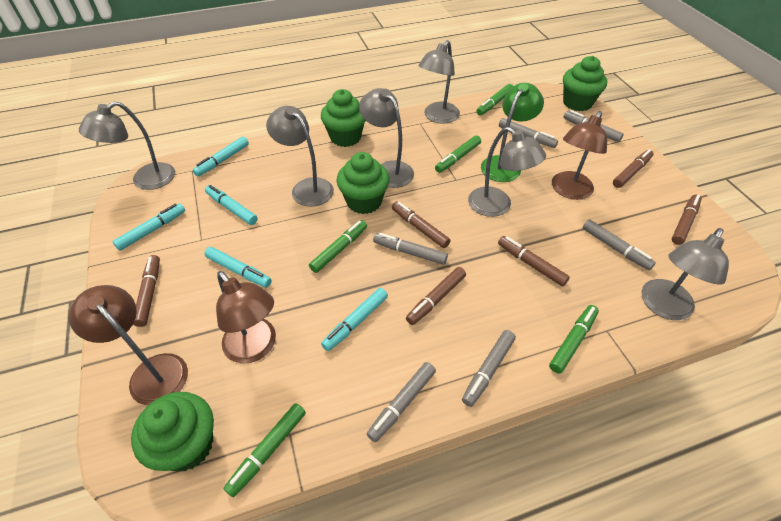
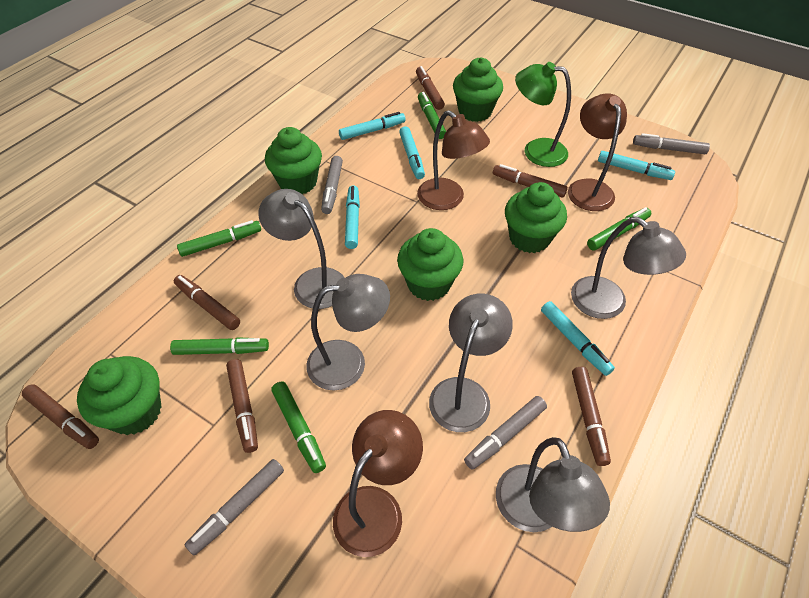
green cupcake: 4 -> 5
grey lamp: 6 -> 5
grey marker: 6 -> 4

